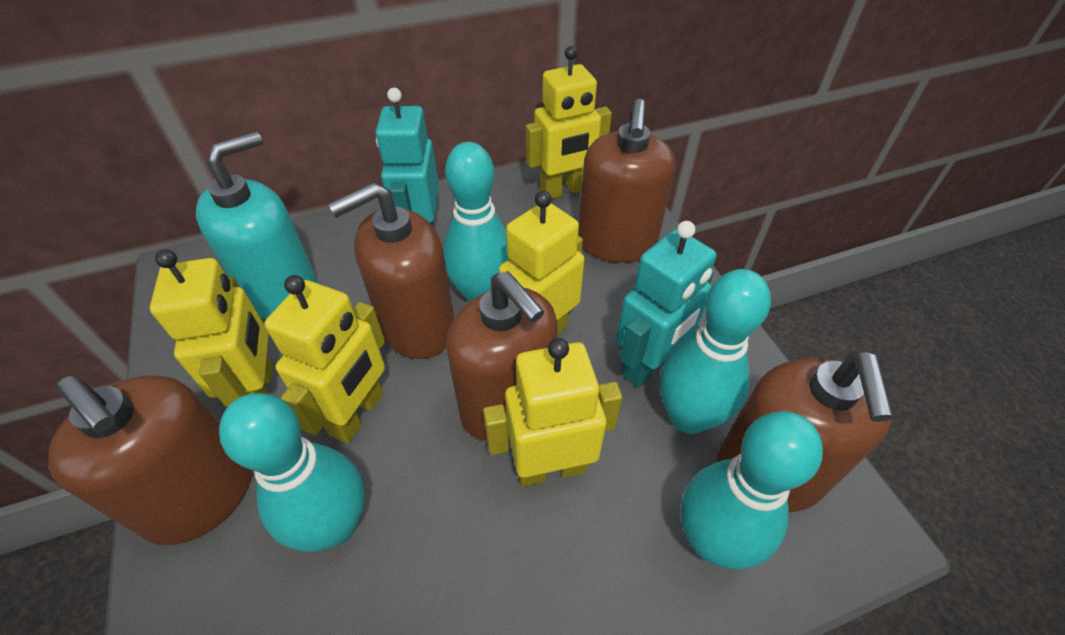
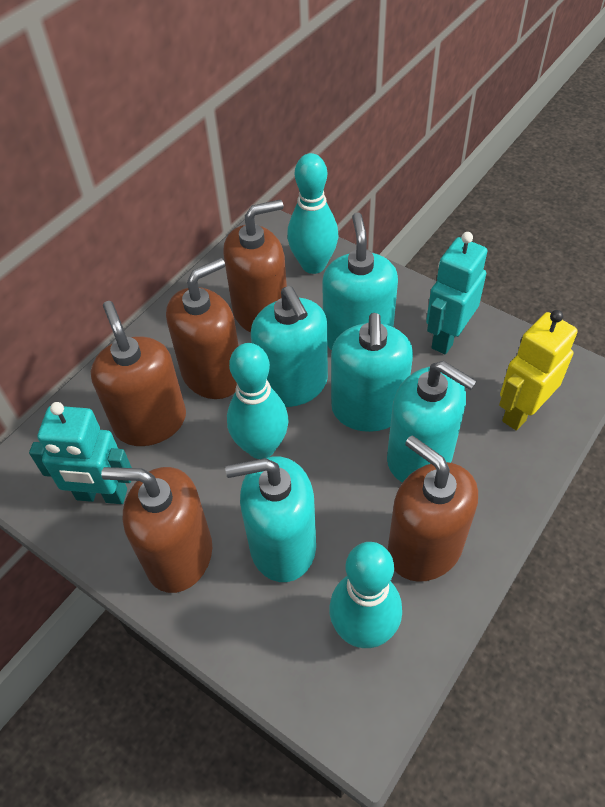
turquoise bowling pin: 4 -> 3
turquoise soap dispenser: 1 -> 5
yellow robot: 5 -> 1

